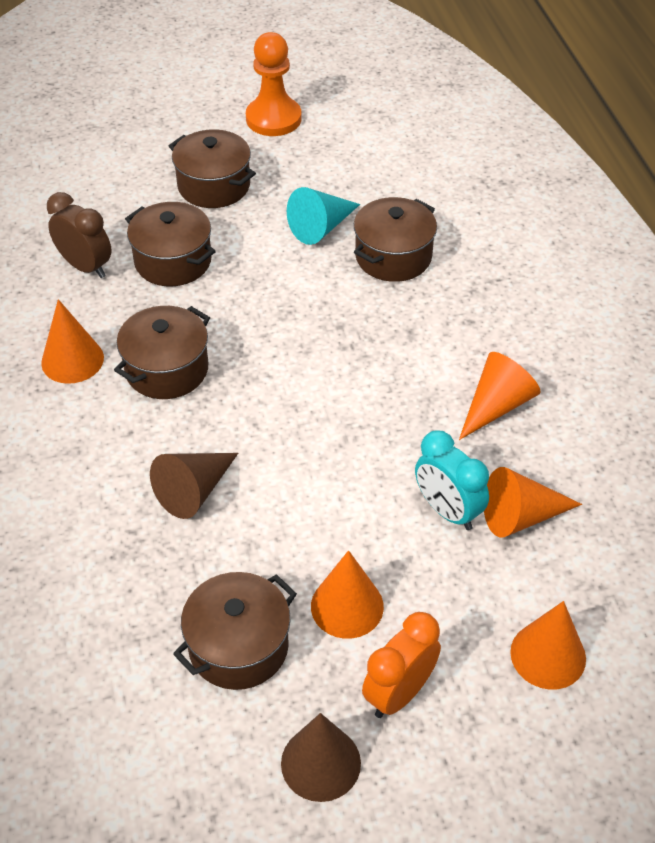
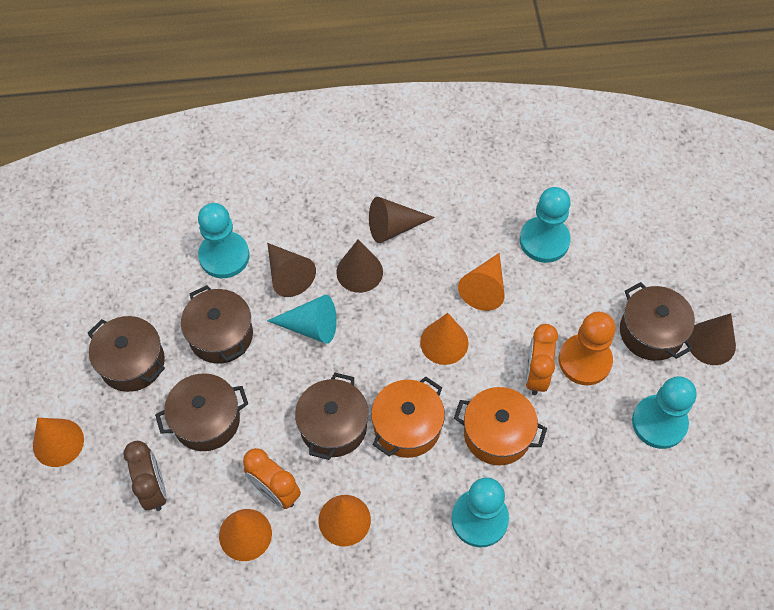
brown cone: 2 -> 4
orange clock: 1 -> 2
orange pot: 0 -> 2
turquoise clock: 1 -> 0
turquoise pawn: 0 -> 4

